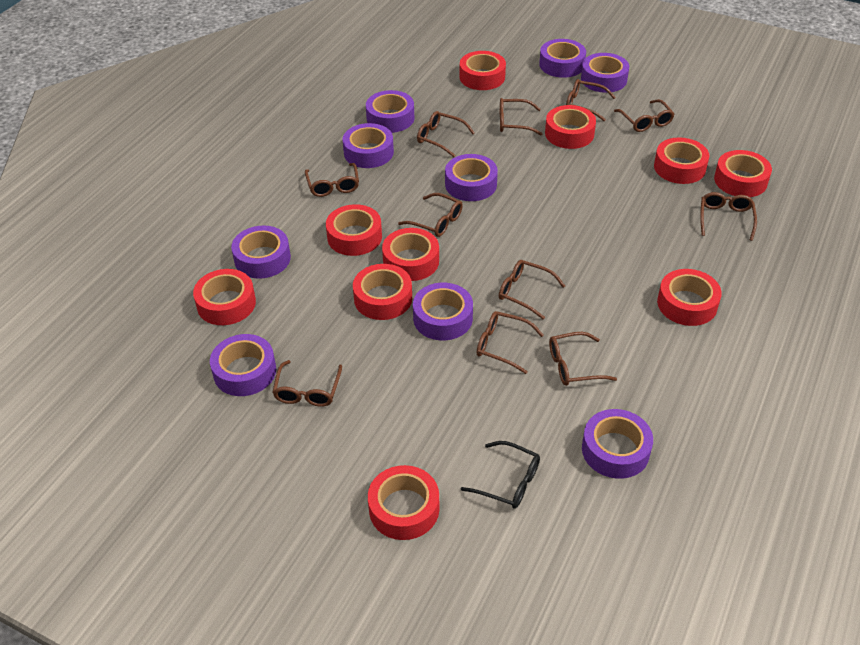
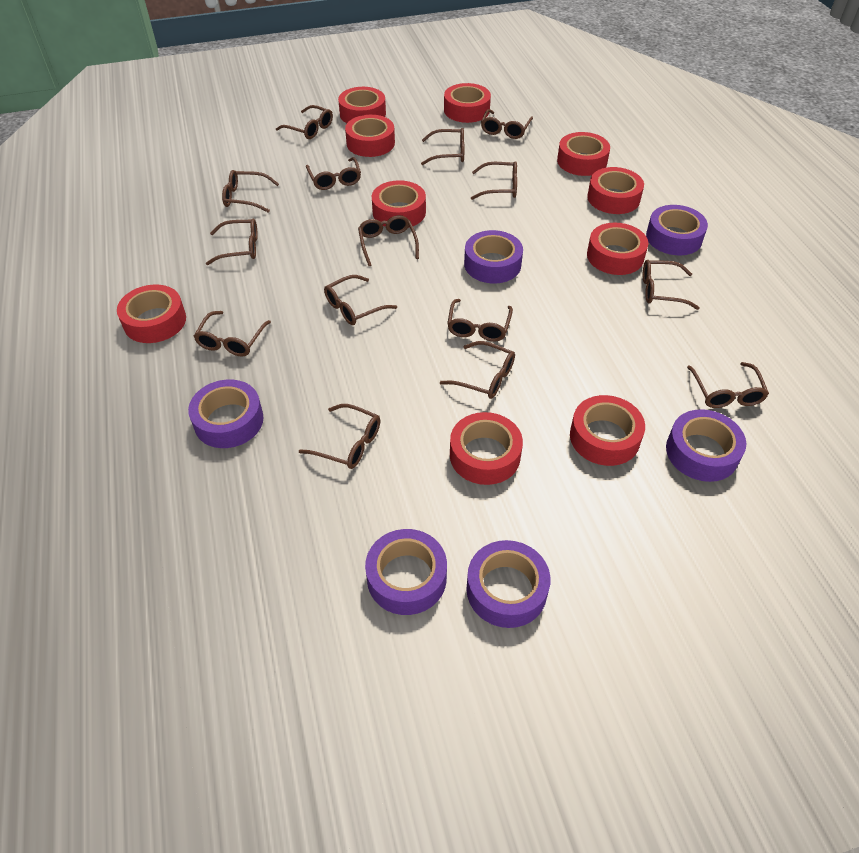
black glasses: 1 -> 0
brown glasses: 11 -> 15
purple tape: 9 -> 6

